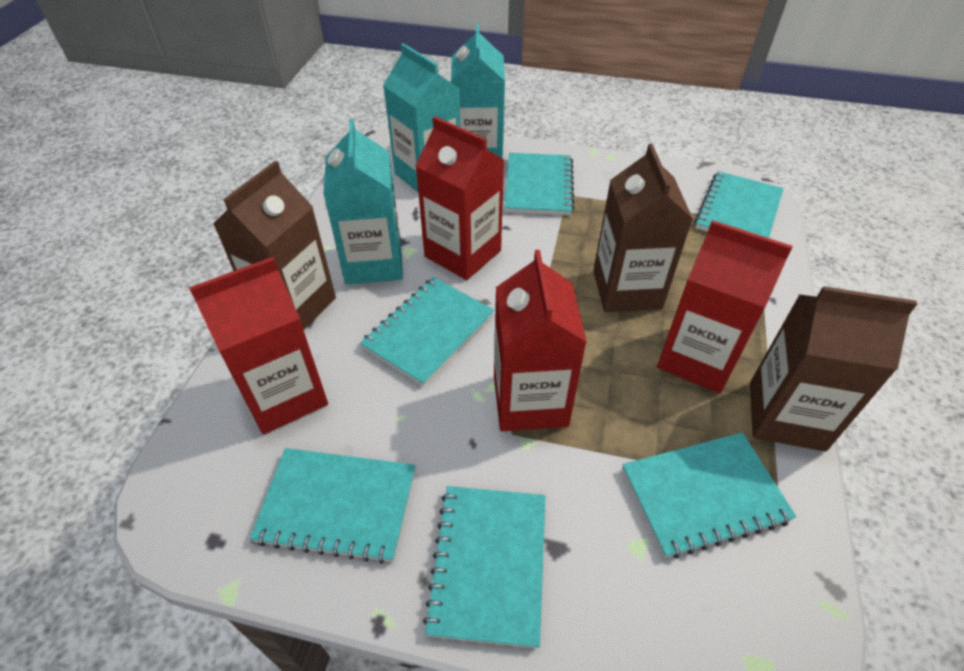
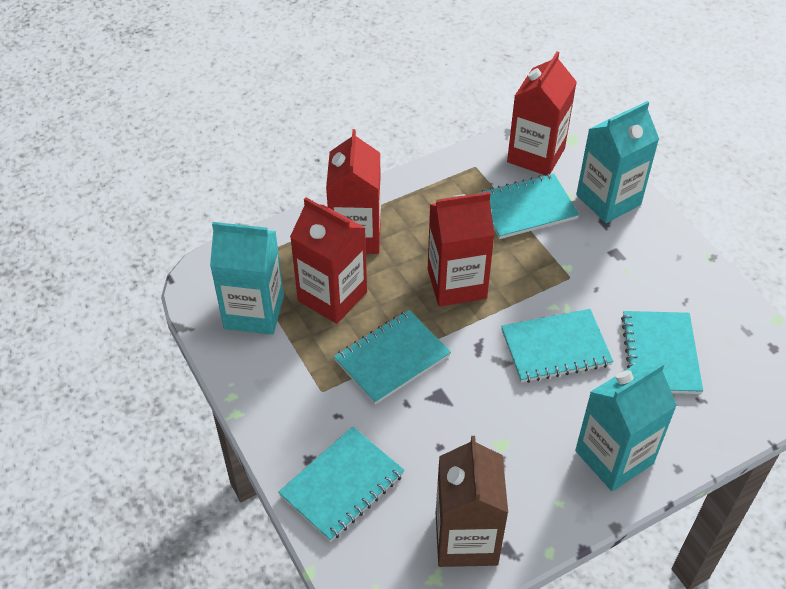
brown carton: 3 -> 1
turquoise notebook: 6 -> 5

